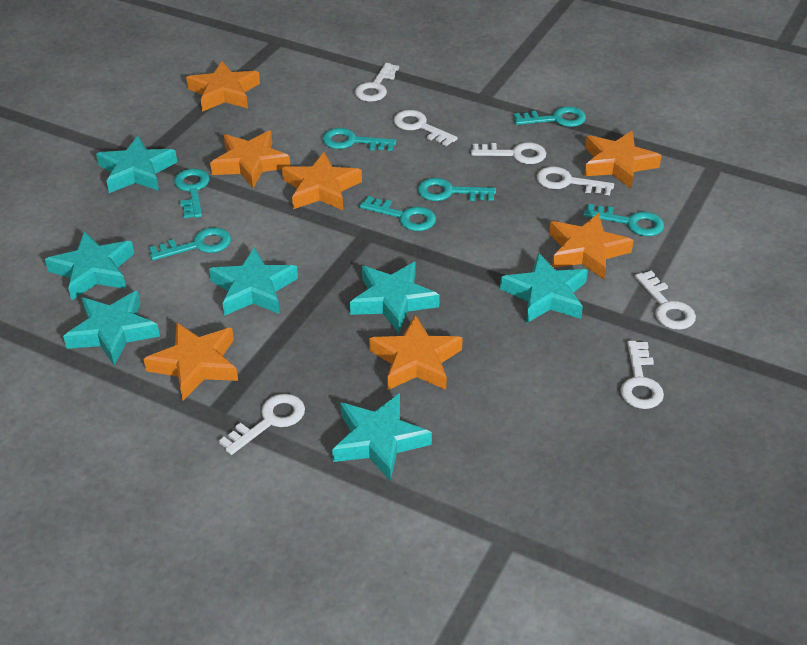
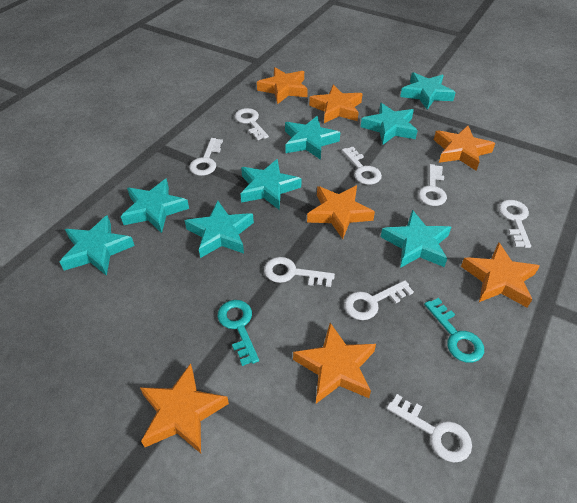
turquoise key: 7 -> 2
turquoise star: 7 -> 8
white key: 7 -> 8

